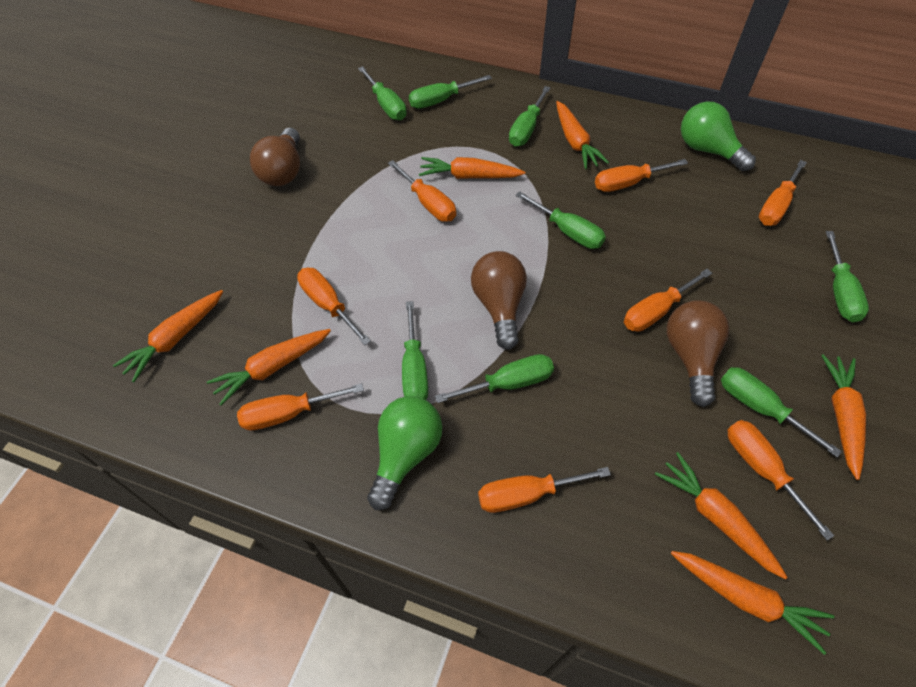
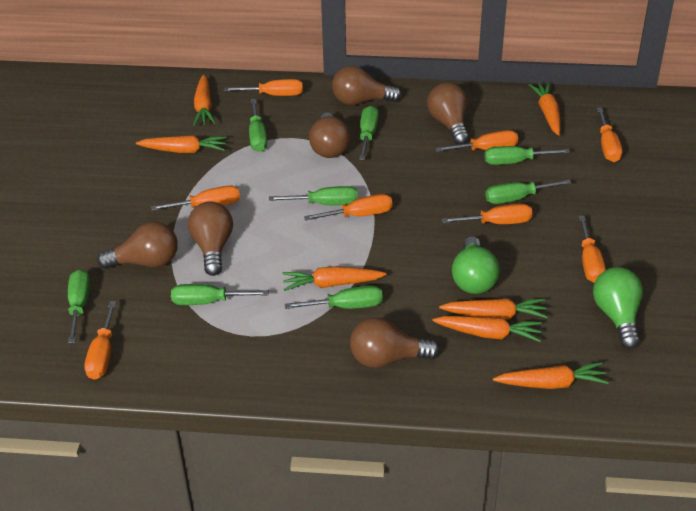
brown light bulb: 3 -> 6

